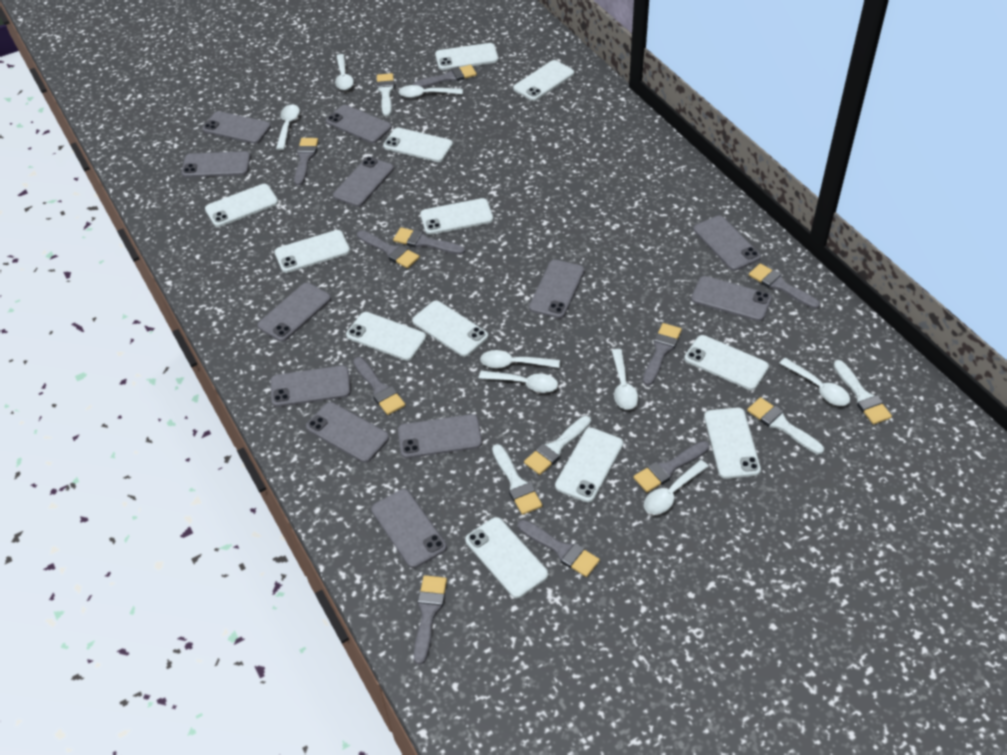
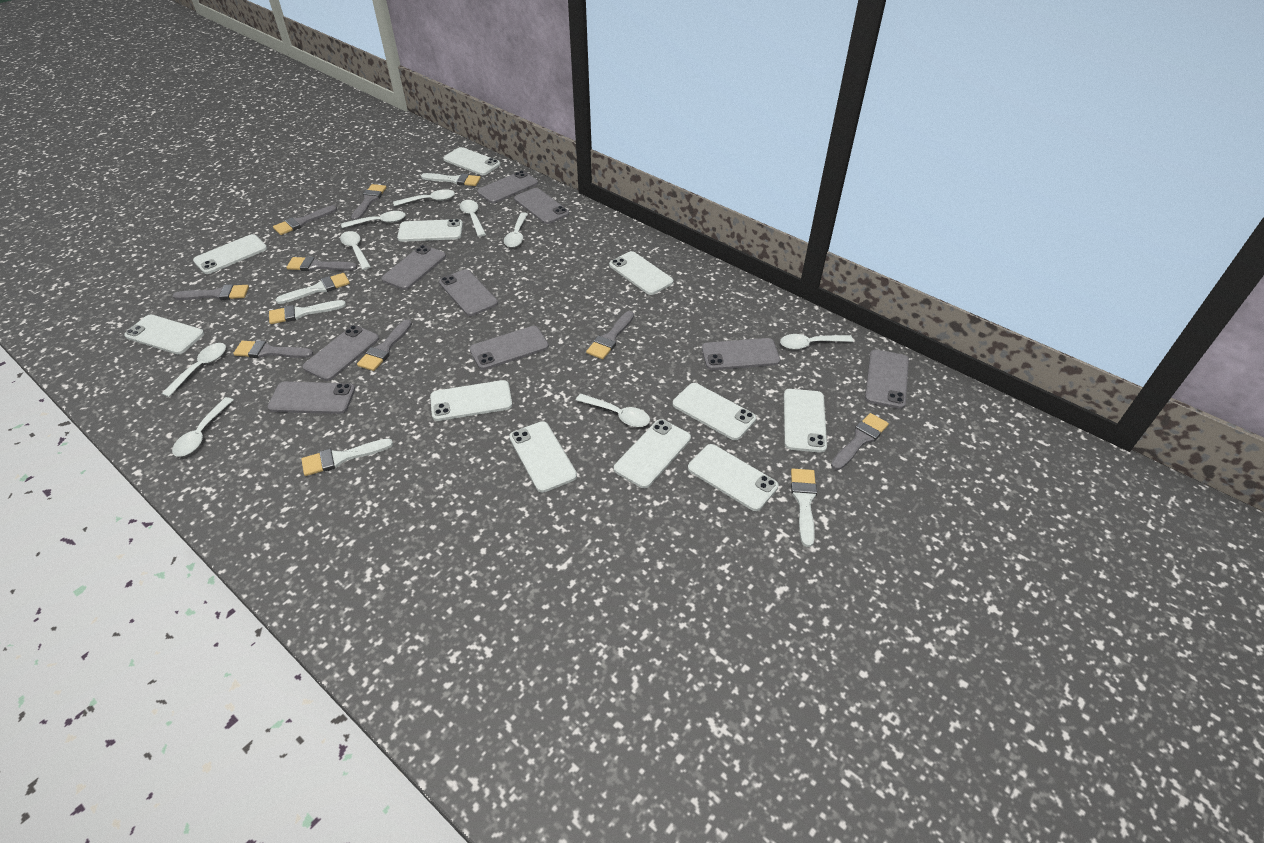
grey brush: 10 -> 8
grey phone: 12 -> 9
white phone: 12 -> 11
white spoon: 8 -> 9

